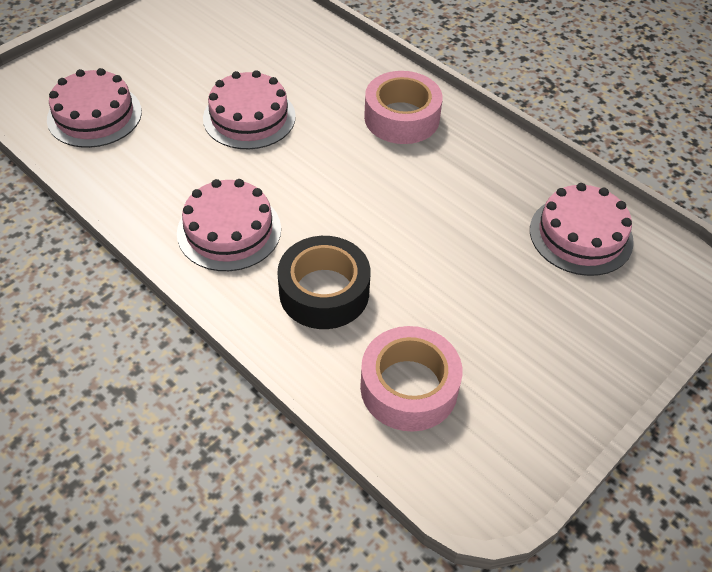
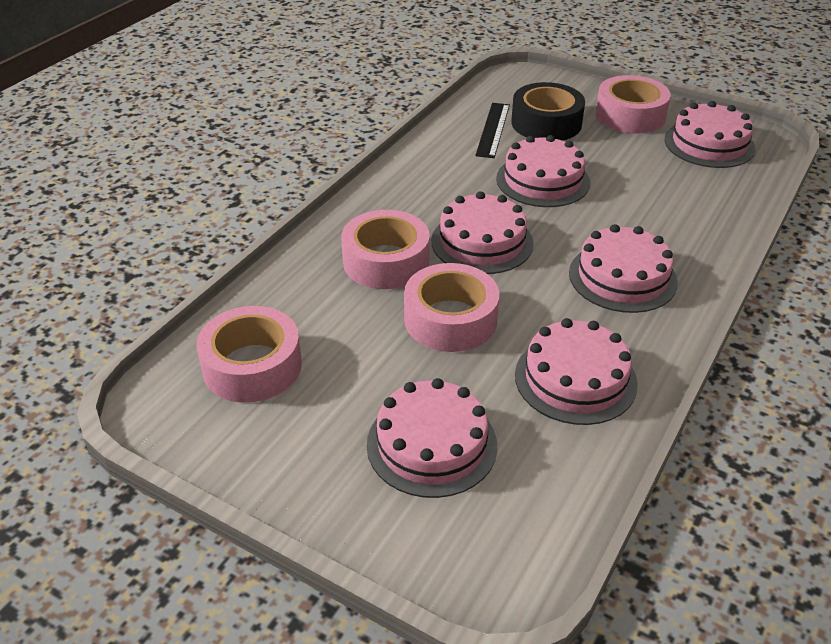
black ruler: 0 -> 1
pink cake: 4 -> 6
pink tape: 2 -> 4

